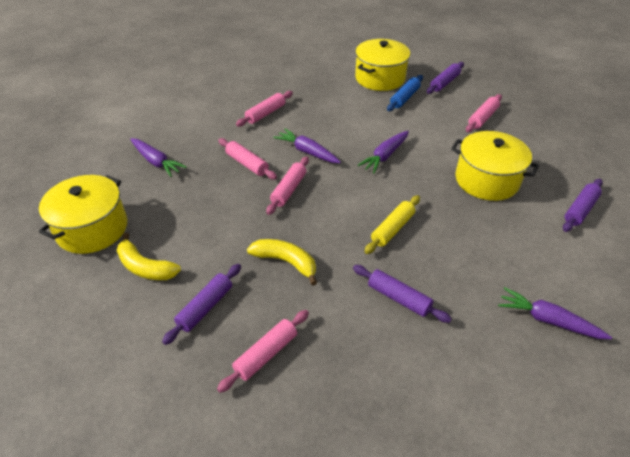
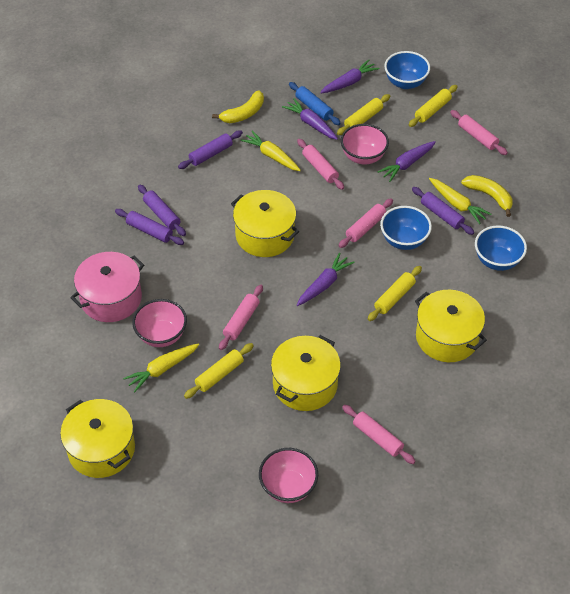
blue bowl: 0 -> 3
pink bowl: 0 -> 3
pink pot: 0 -> 1
yellow carrot: 0 -> 3
yellow pot: 3 -> 4
yellow rolling pin: 1 -> 4

